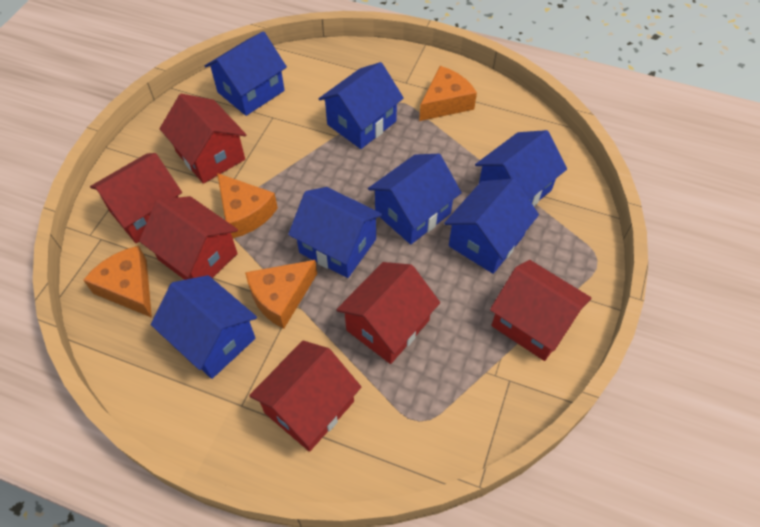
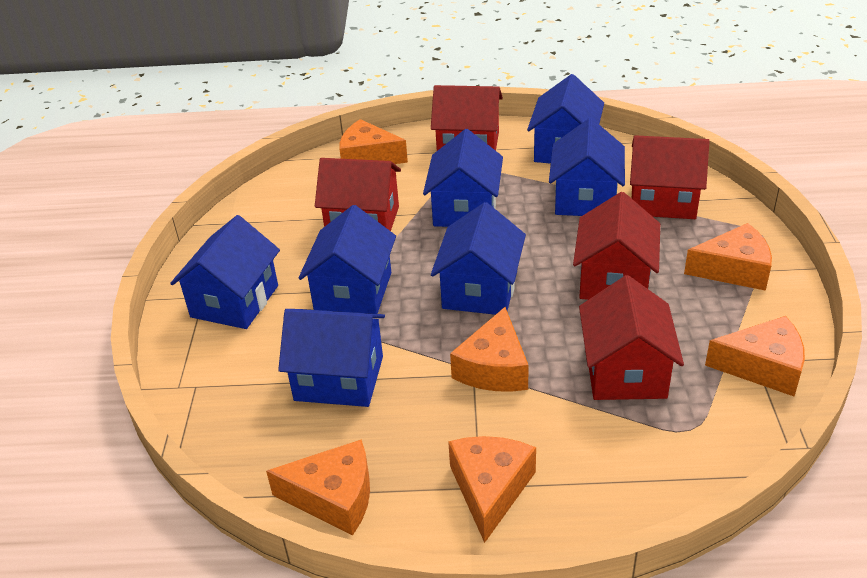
orange cheese: 4 -> 6
red house: 6 -> 5

